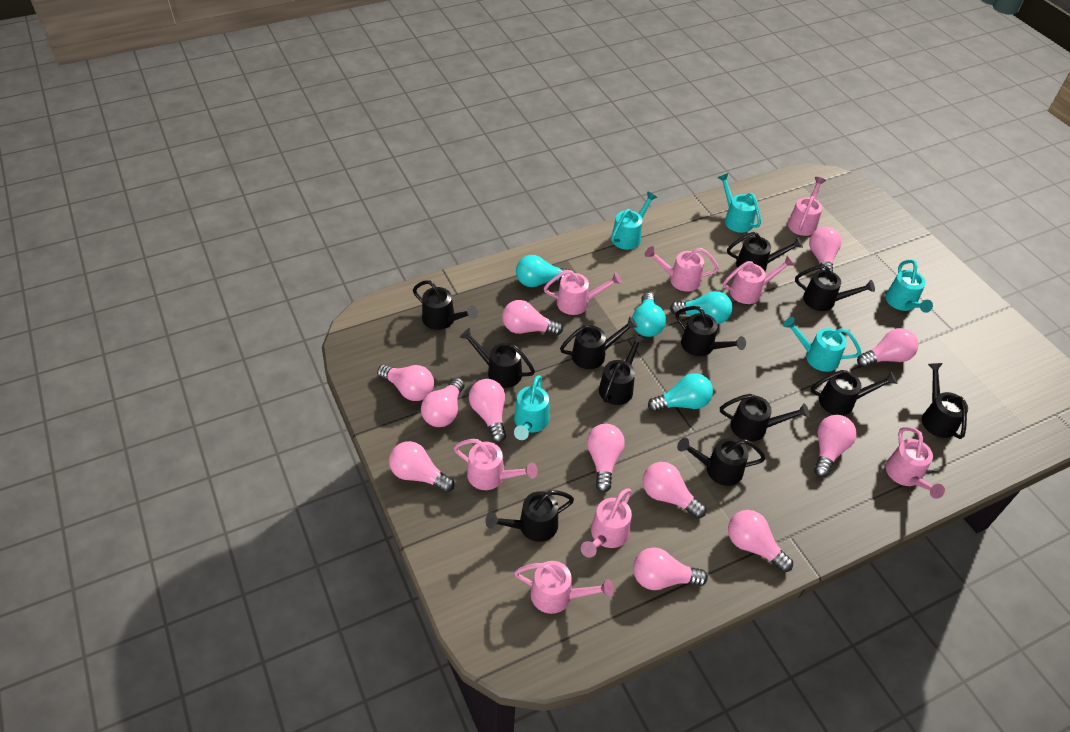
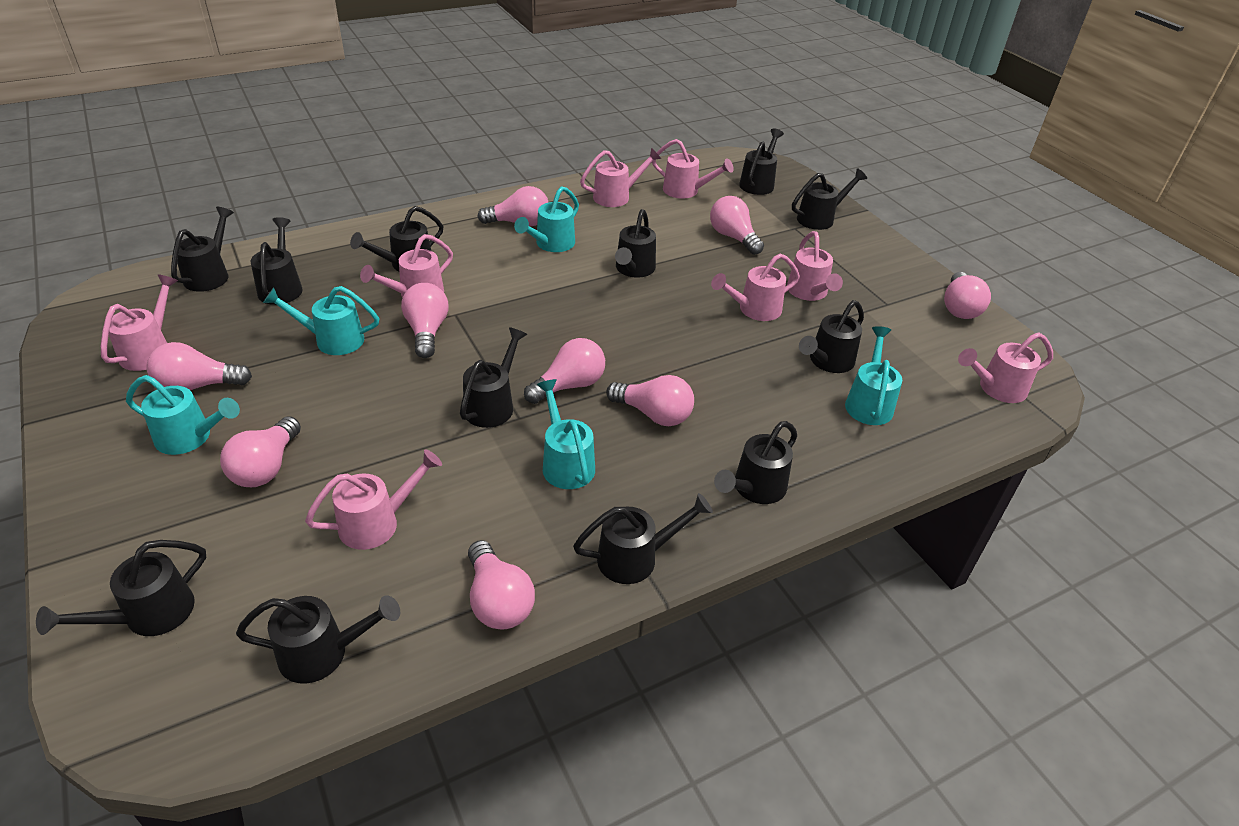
pink light bulb: 12 -> 9
turquoise light bulb: 4 -> 0

